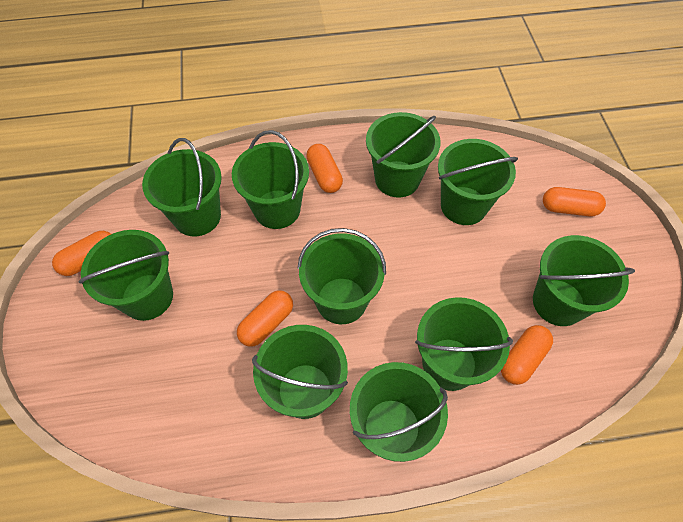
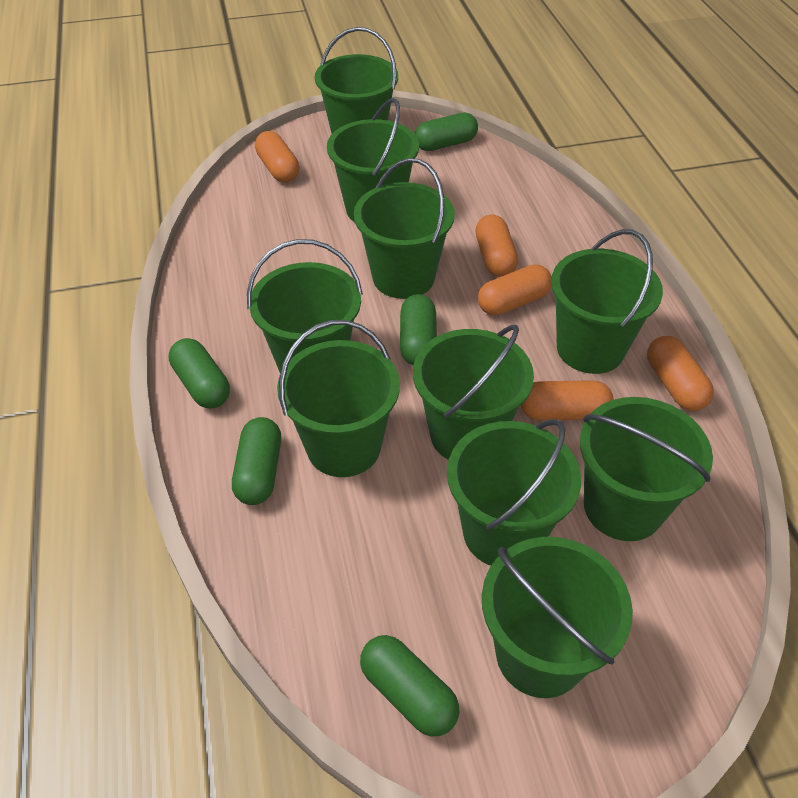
green capsule: 0 -> 5

